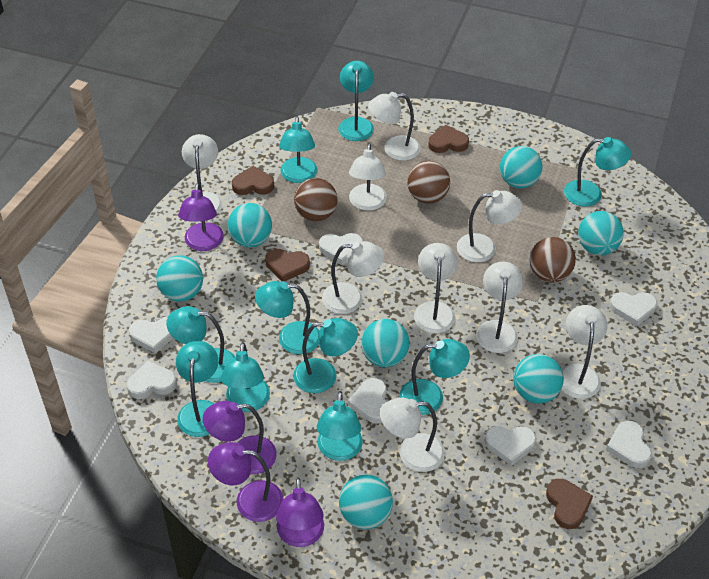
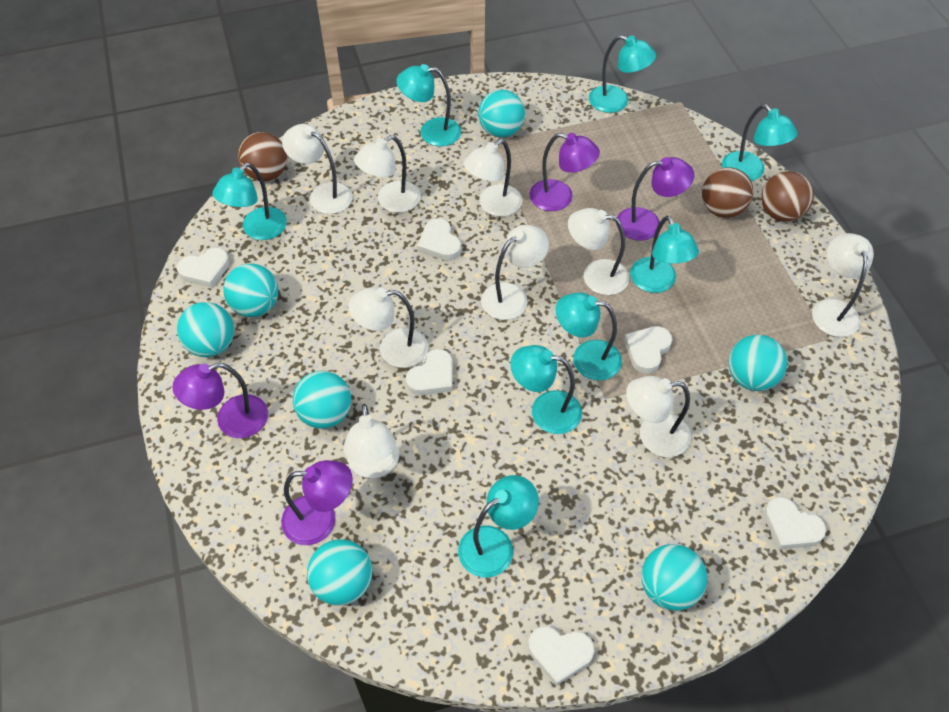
brown heart: 4 -> 0
turquoise lamp: 10 -> 8
white heart: 7 -> 6

